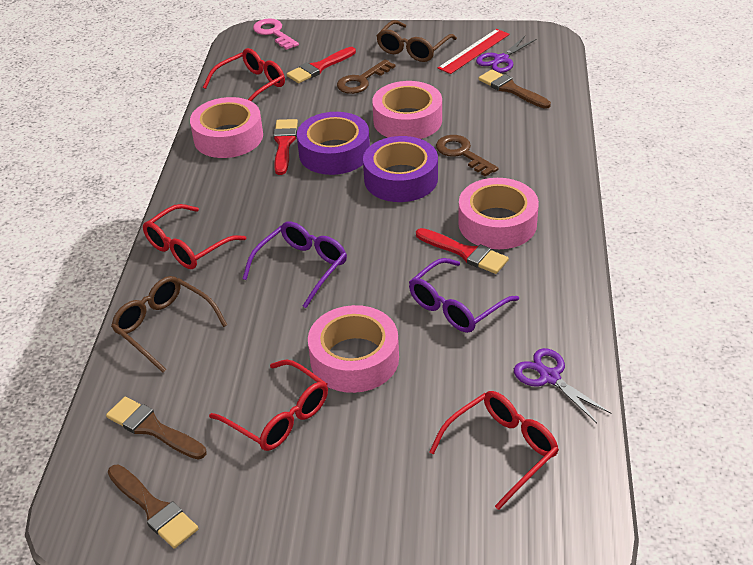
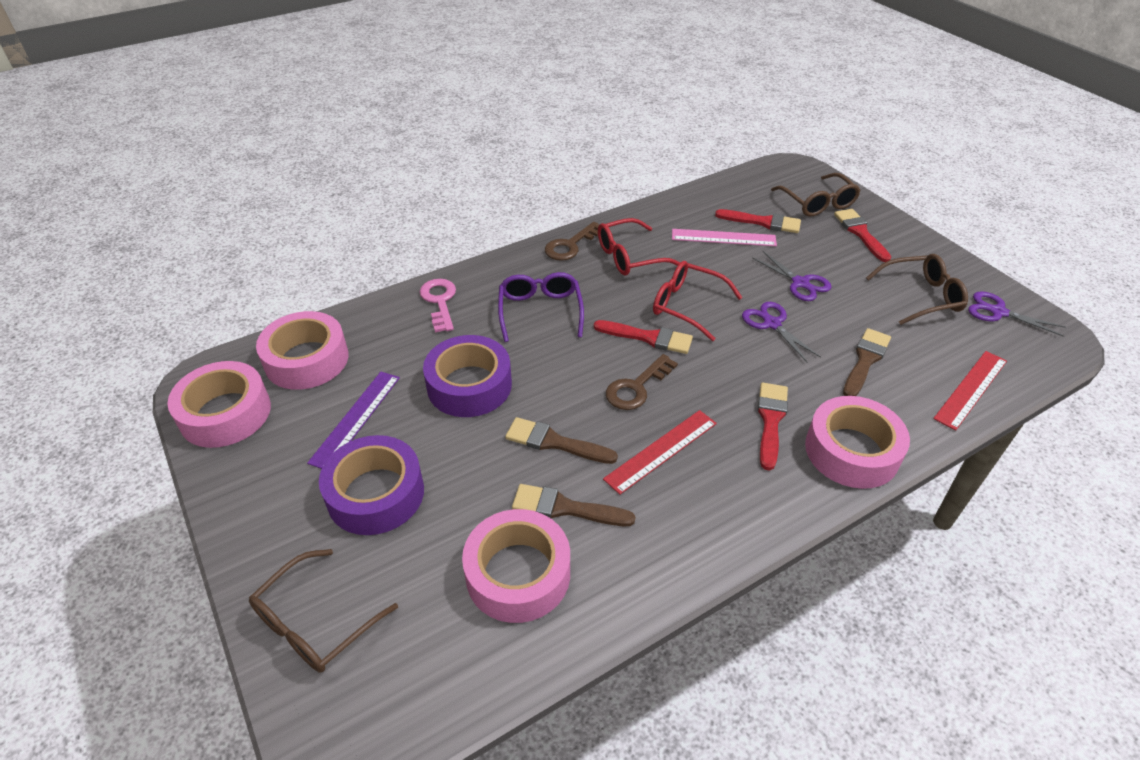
brown glasses: 2 -> 3
pink ruler: 0 -> 1
purple glasses: 2 -> 1
purple ruler: 0 -> 1
purple scissors: 2 -> 3
red brush: 3 -> 4
red glasses: 4 -> 2
red ruler: 1 -> 2

